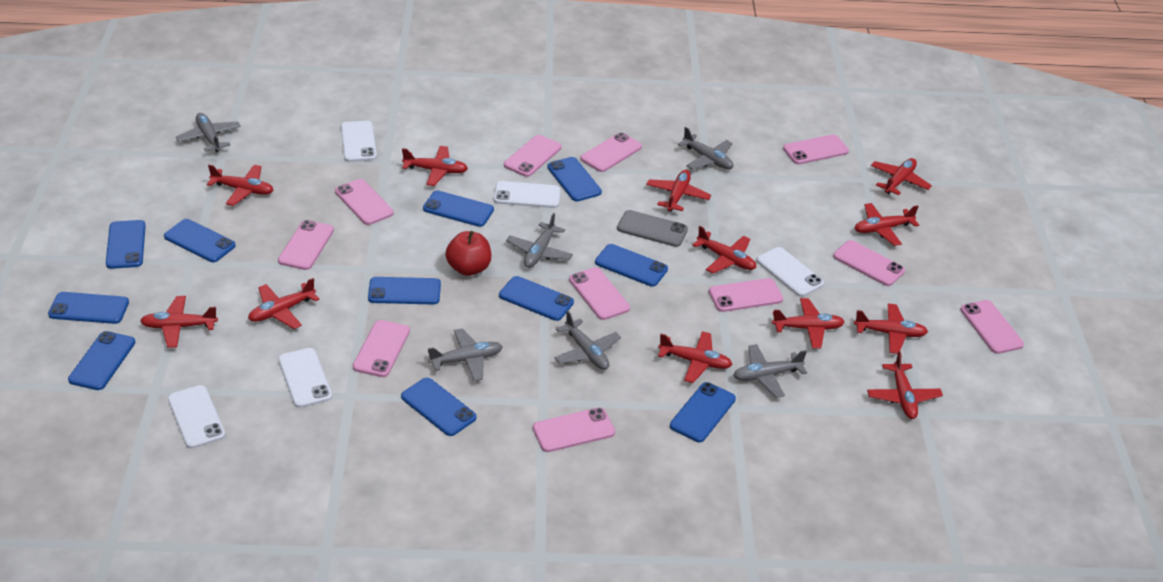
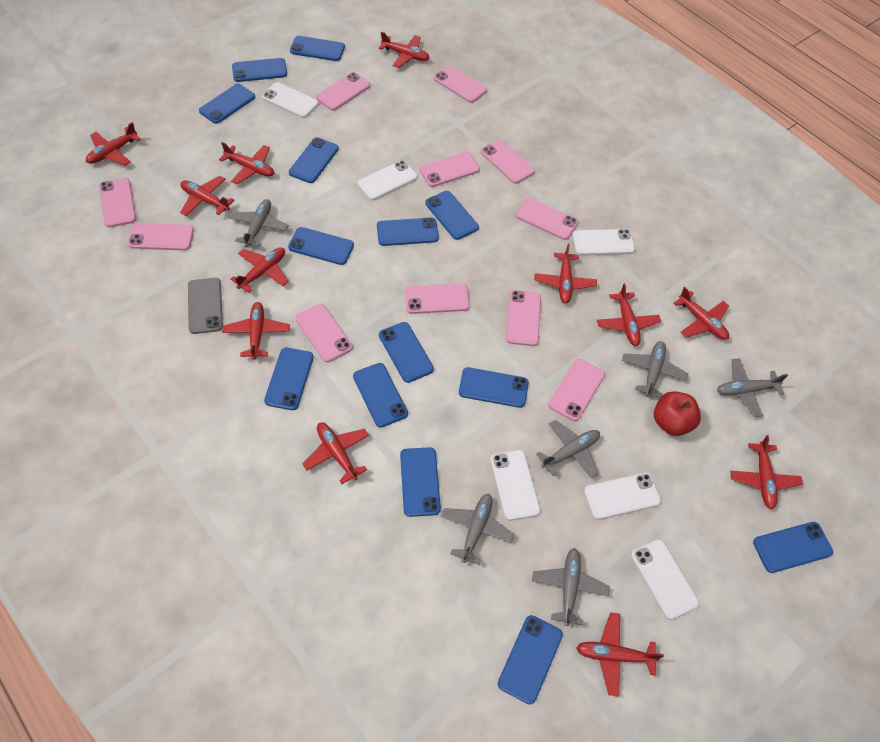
blue phone: 11 -> 14
white phone: 5 -> 6

